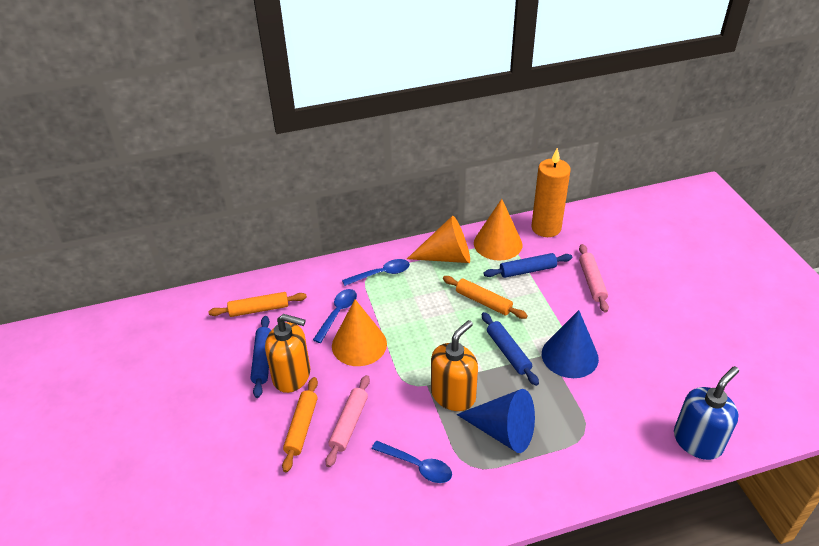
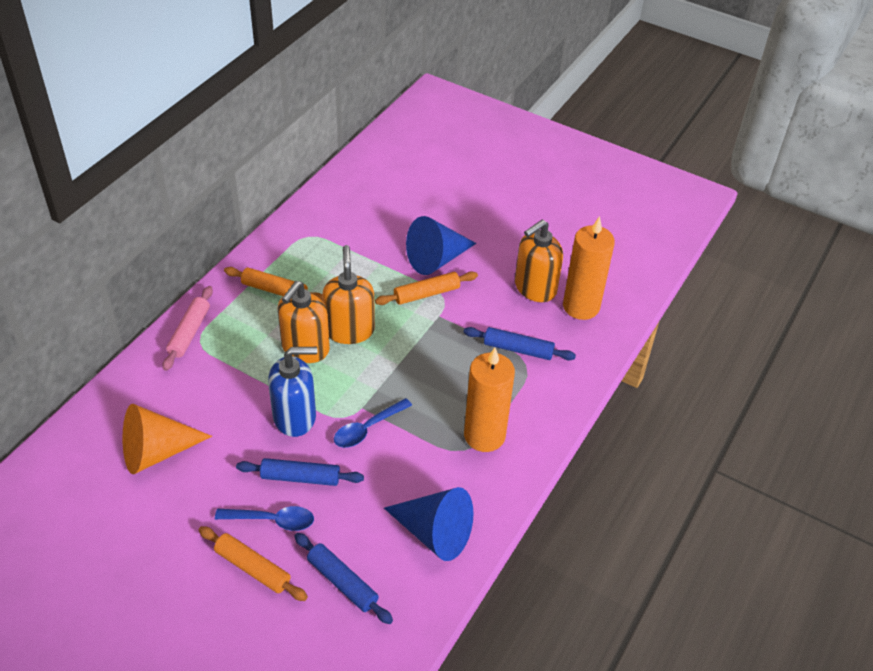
blue spoon: 3 -> 2
orange candle: 1 -> 2
orange cone: 3 -> 1
orange soap dispenser: 2 -> 3
pink rolling pin: 2 -> 1

